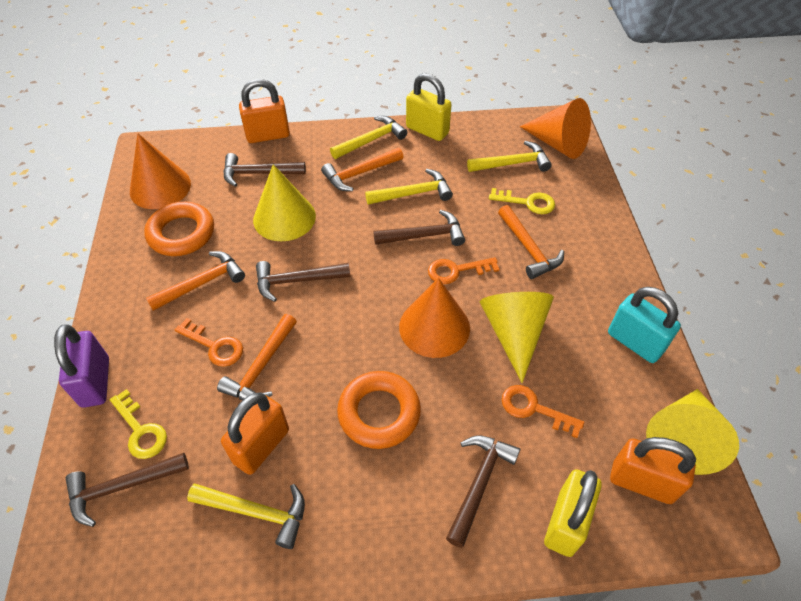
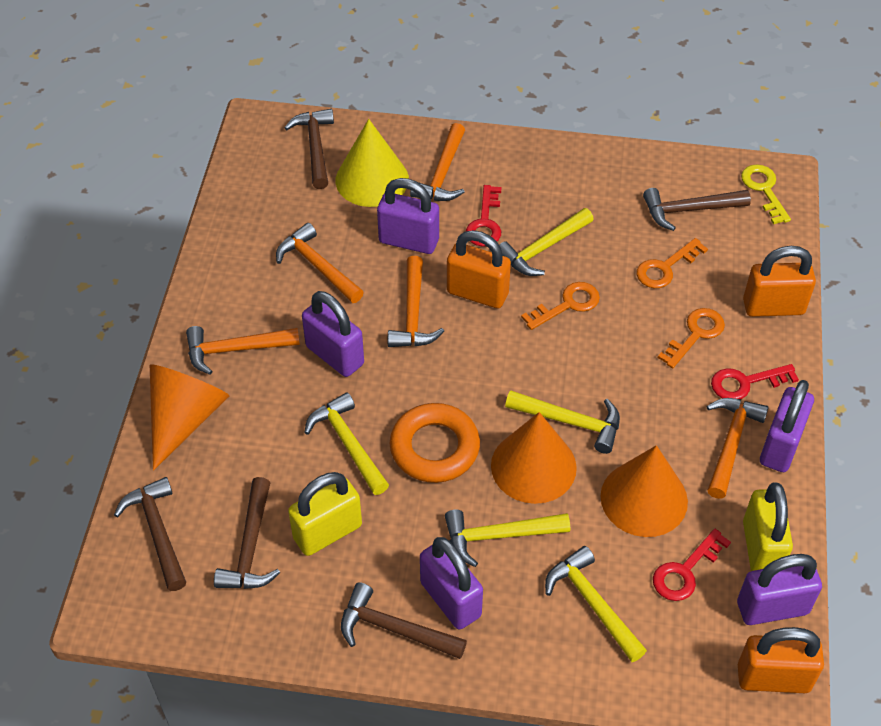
orange hammer: 4 -> 5
orange ring: 2 -> 1
purple padlock: 1 -> 5
red key: 0 -> 3
turquoise padlock: 1 -> 0
yellow cone: 3 -> 1
yellow hammer: 4 -> 5
yellow key: 2 -> 1

